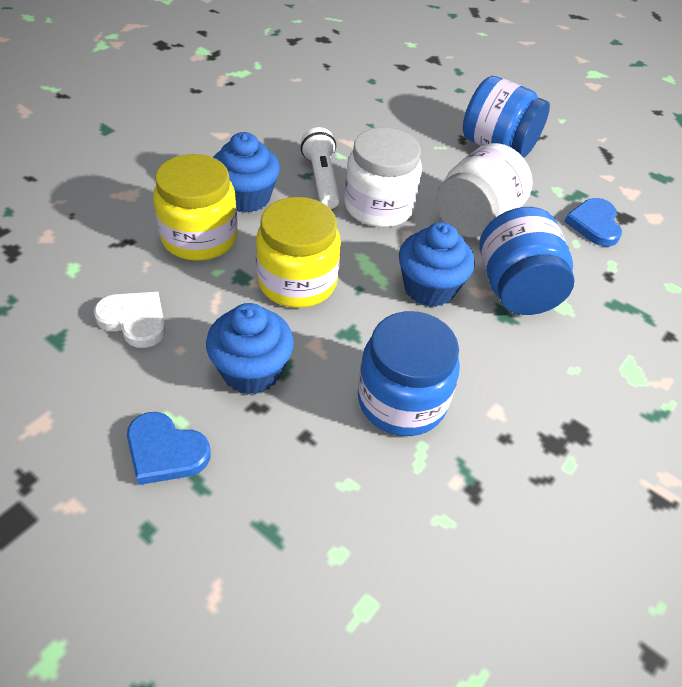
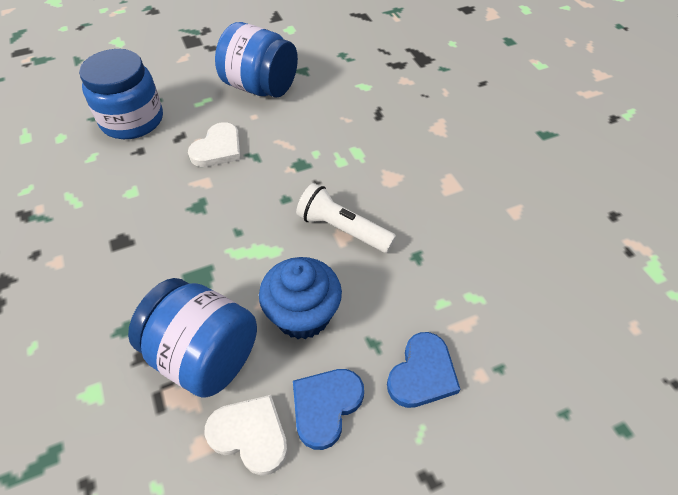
blue cupcake: 3 -> 1
white heart: 1 -> 2
white jar: 2 -> 0
yellow jar: 2 -> 0

